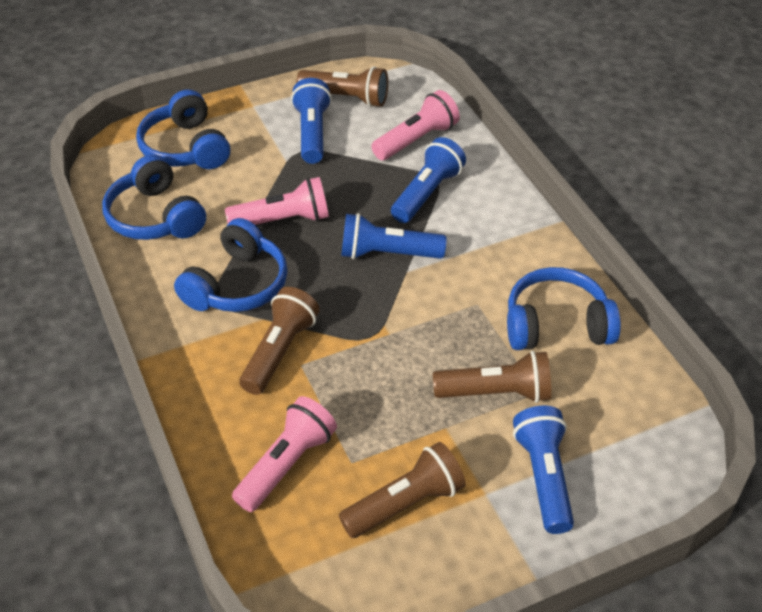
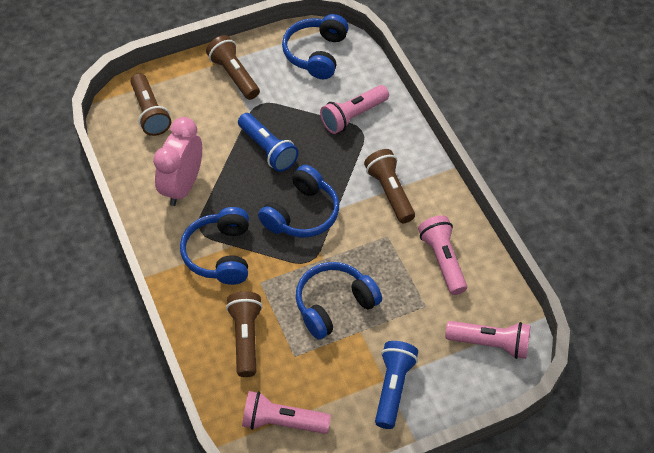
blue flashlight: 4 -> 2
pink clock: 0 -> 1
pink flashlight: 3 -> 4

